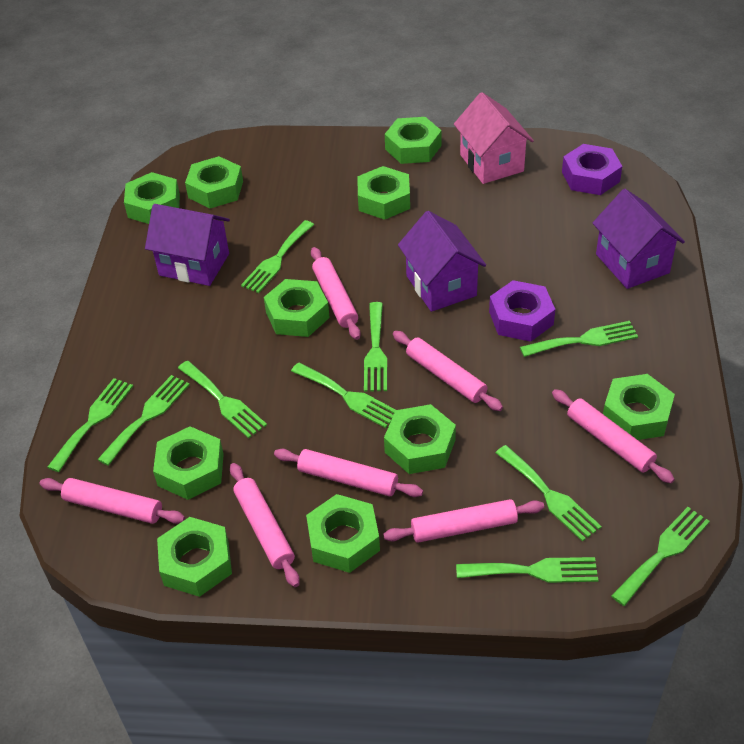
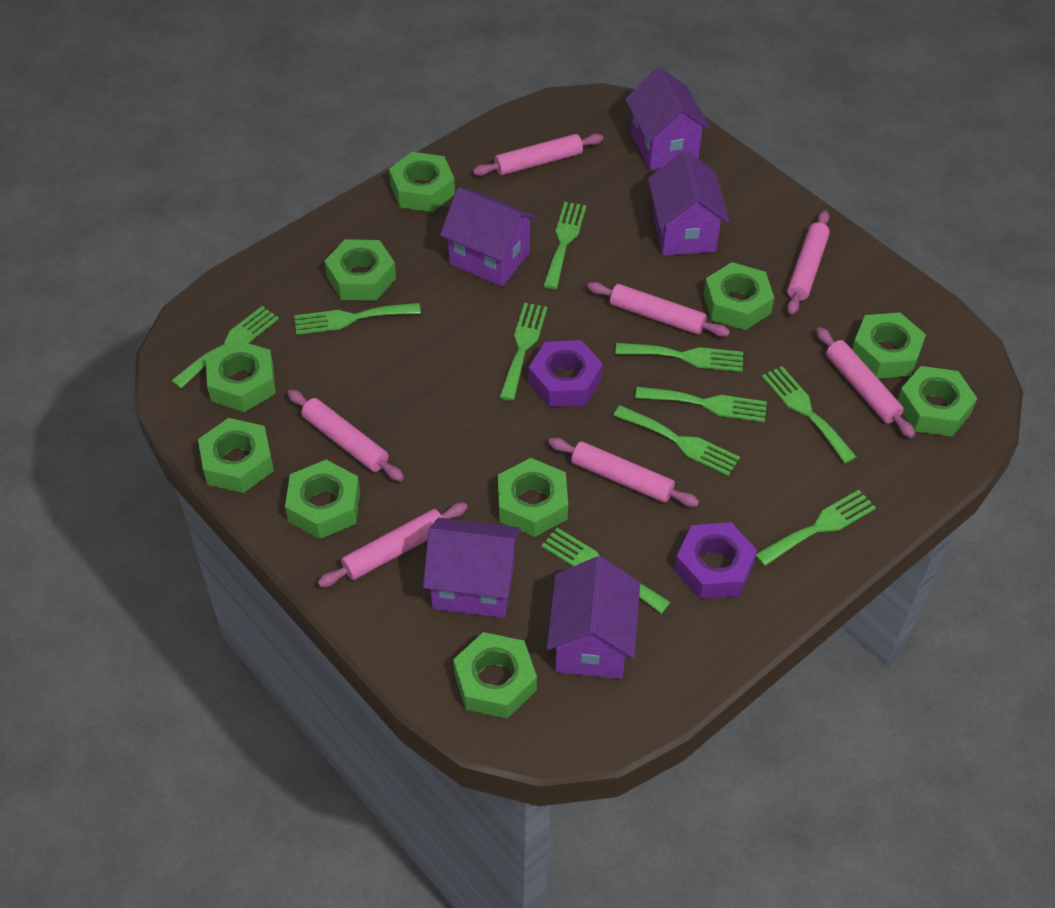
pink house: 1 -> 0
purple house: 3 -> 5

